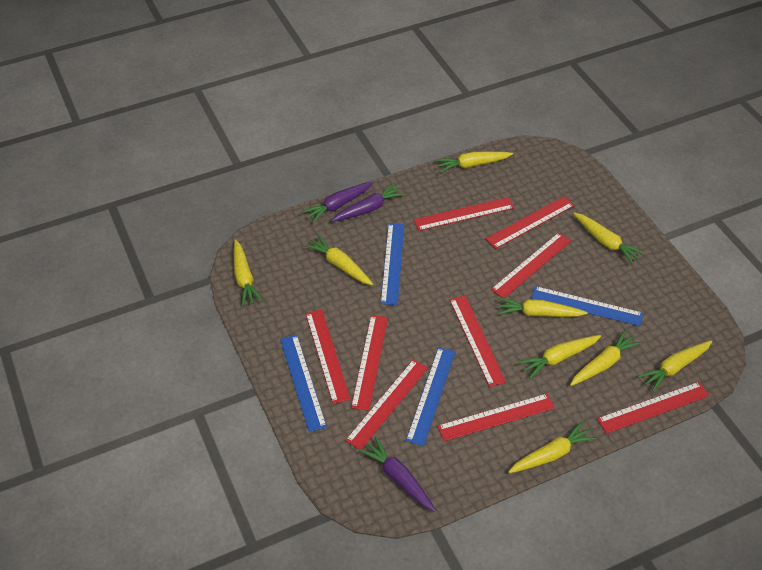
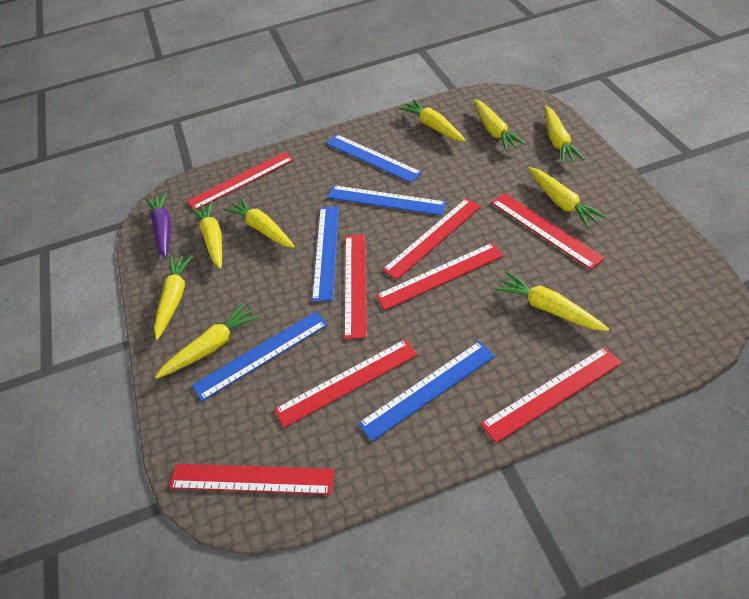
blue ruler: 4 -> 5
purple carrot: 3 -> 1
red ruler: 9 -> 8

